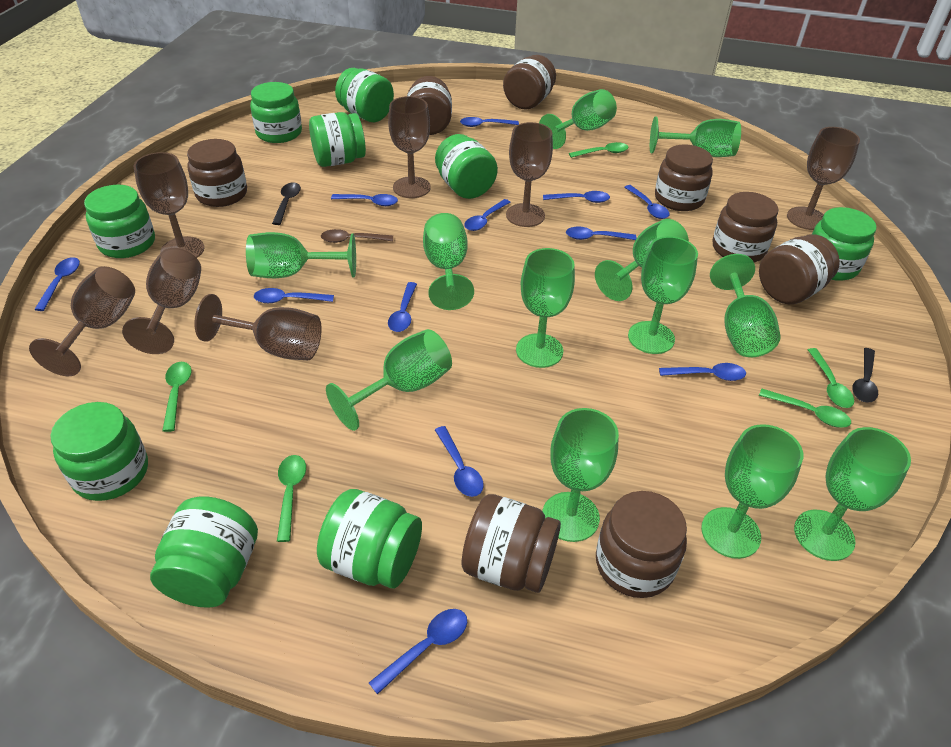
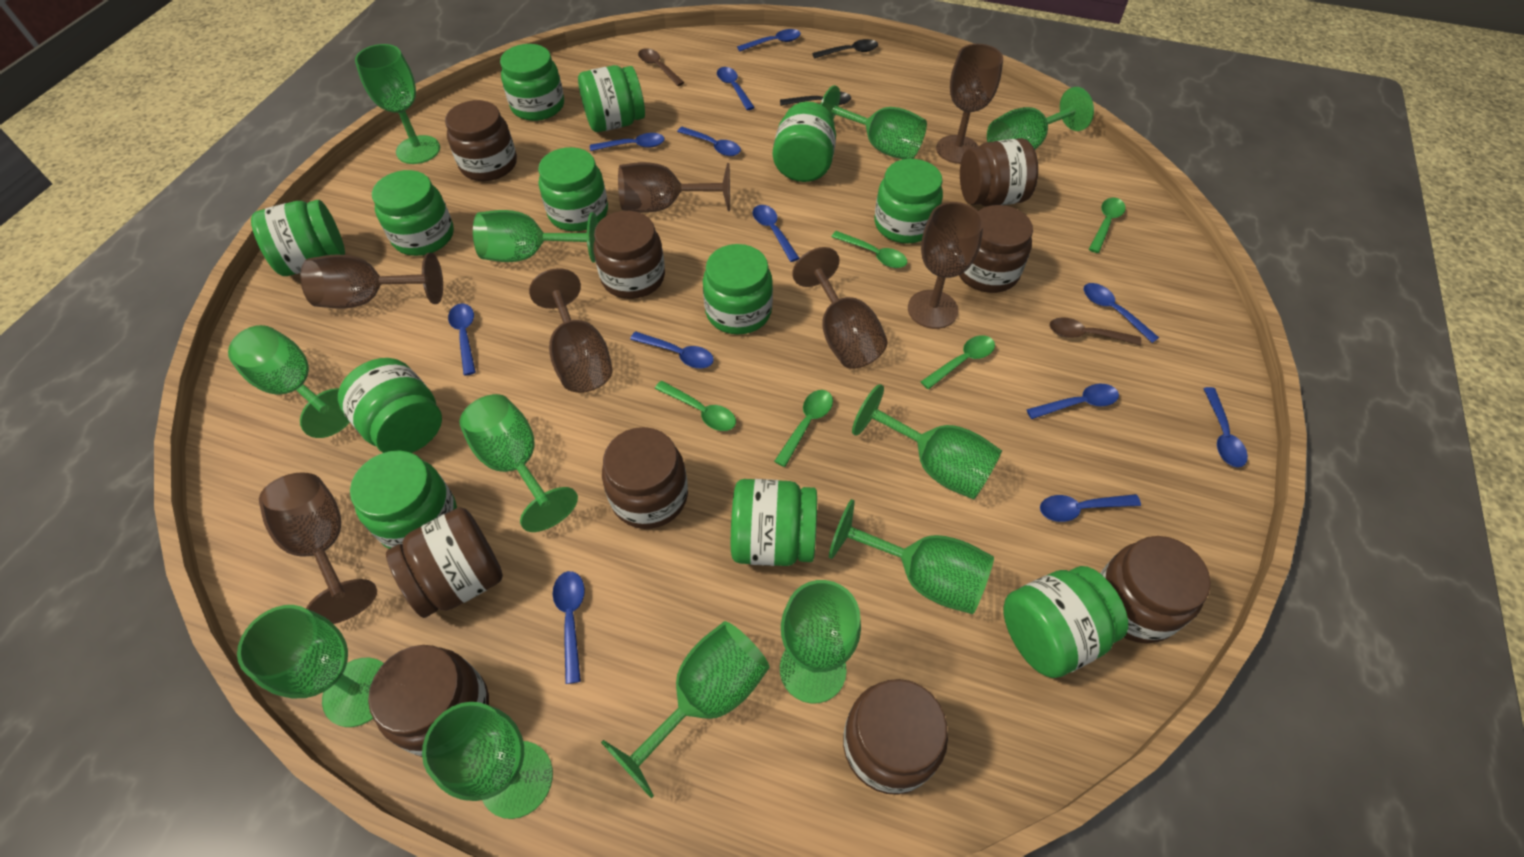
brown jar: 8 -> 9
brown spoon: 1 -> 2
green jar: 9 -> 12

